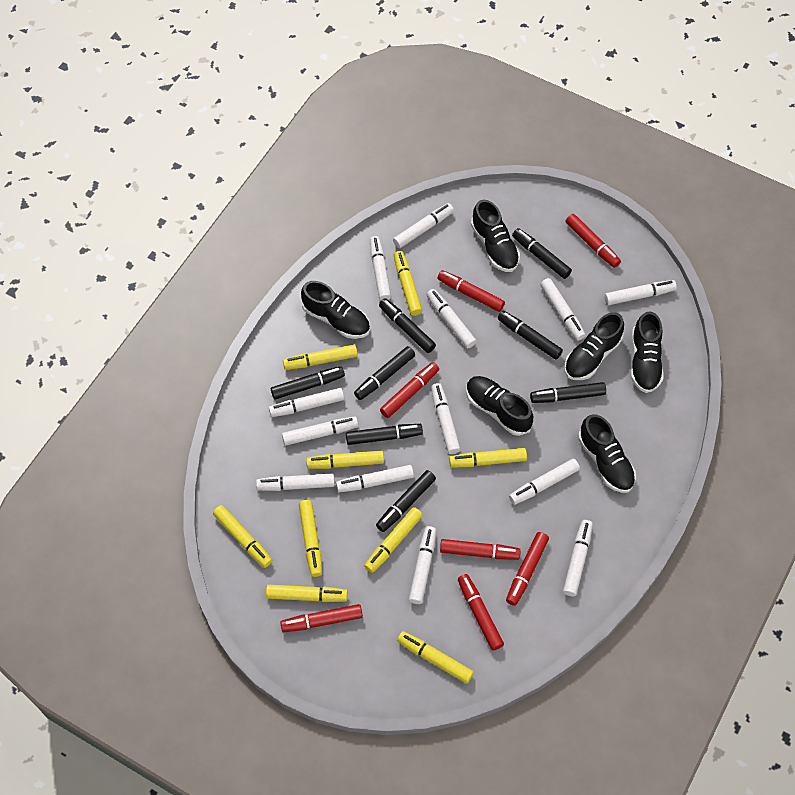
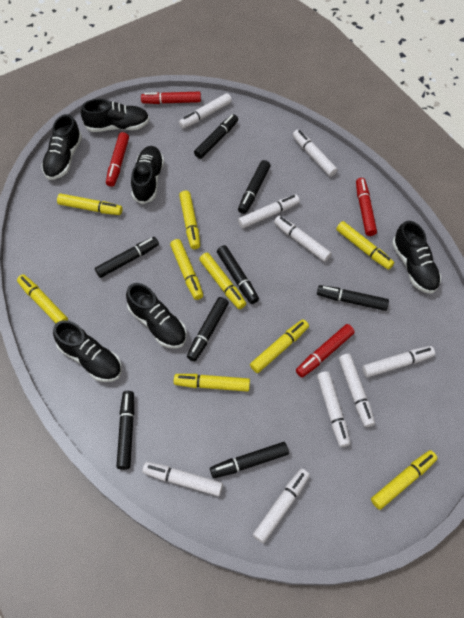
red marker: 7 -> 4
white marker: 13 -> 9

